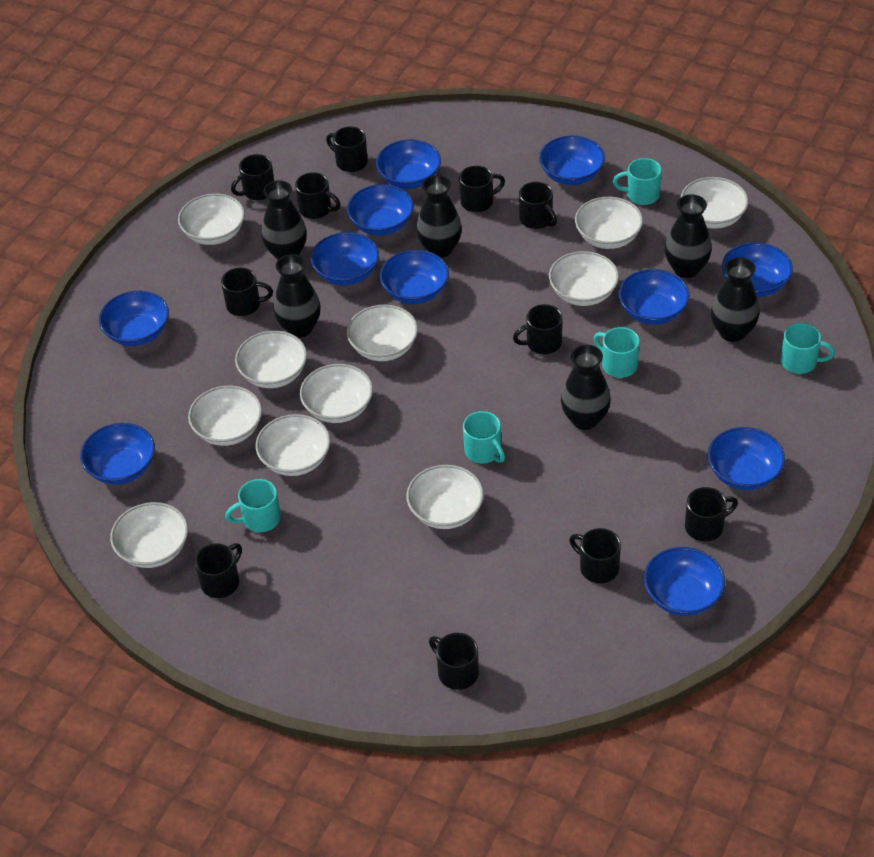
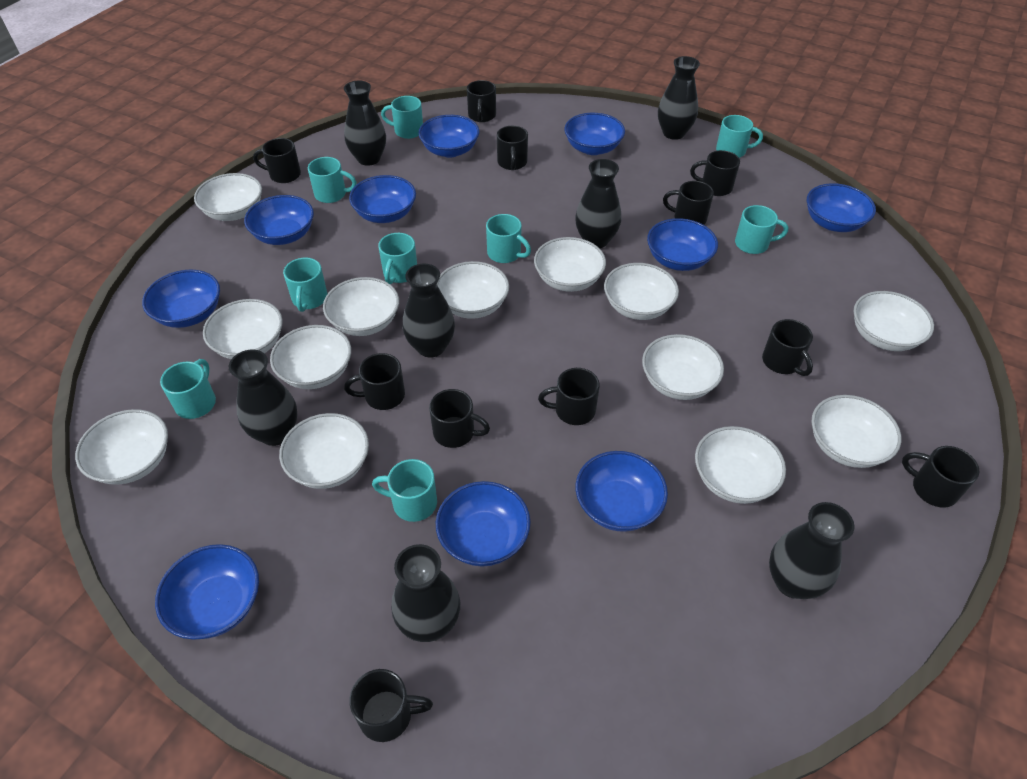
black vase: 6 -> 7
blue bowl: 11 -> 10
turquoise mug: 5 -> 9
white bowl: 11 -> 13

